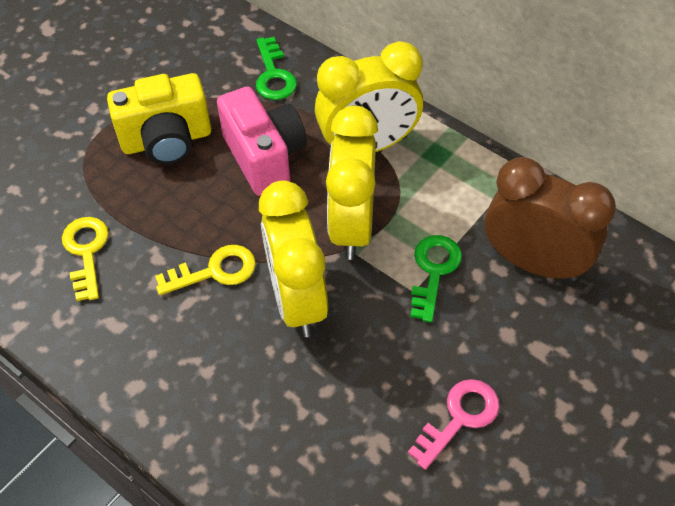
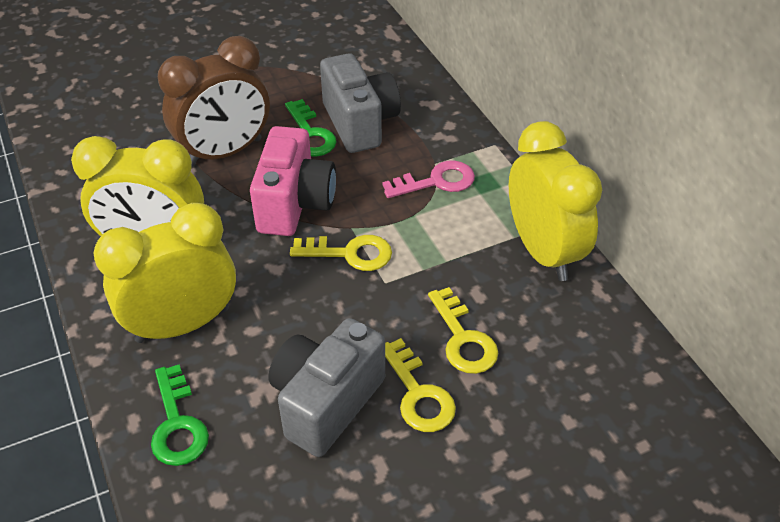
grey camera: 0 -> 2
yellow camera: 1 -> 0
yellow key: 2 -> 3

